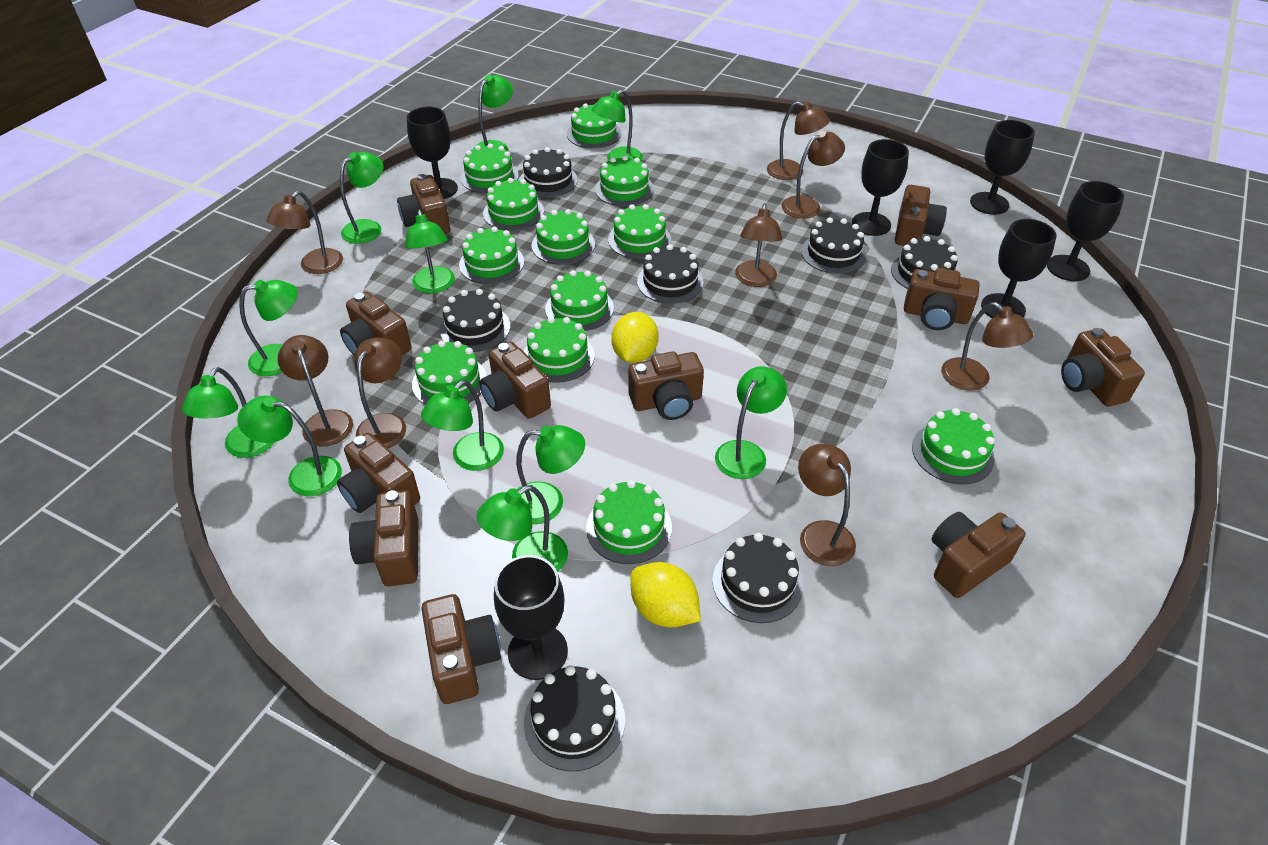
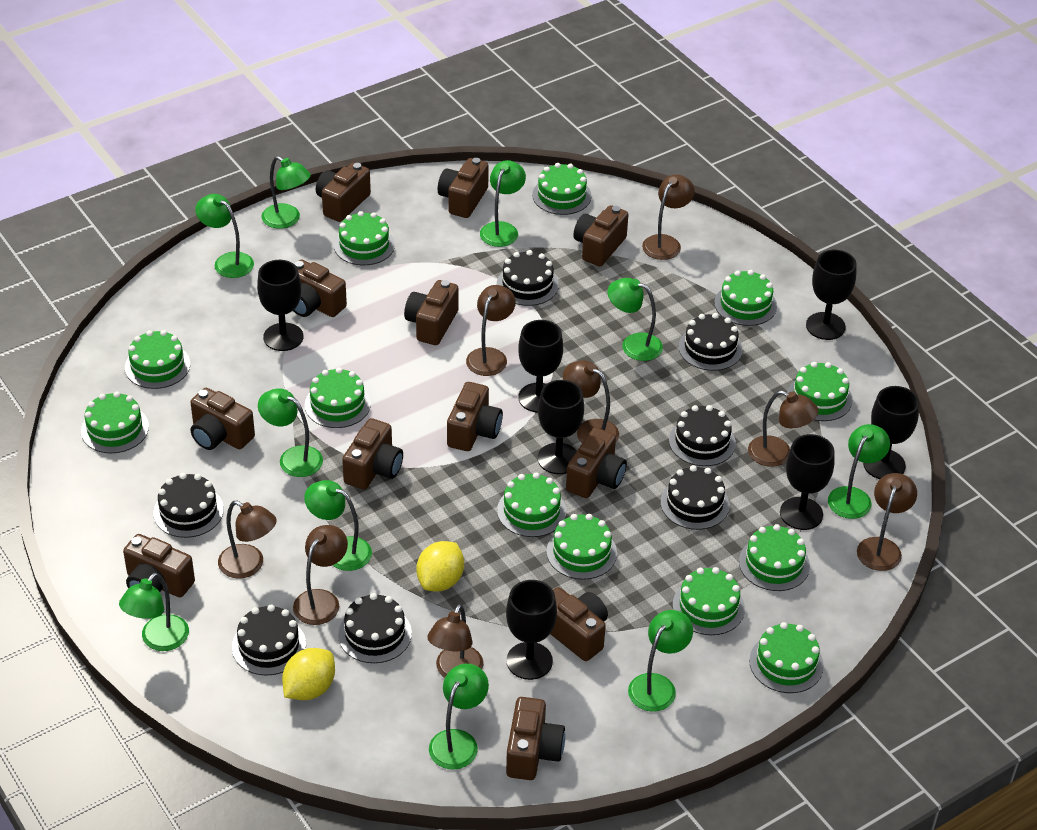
black goblet: 6 -> 7
brown camera: 11 -> 12
green lamp: 11 -> 10

